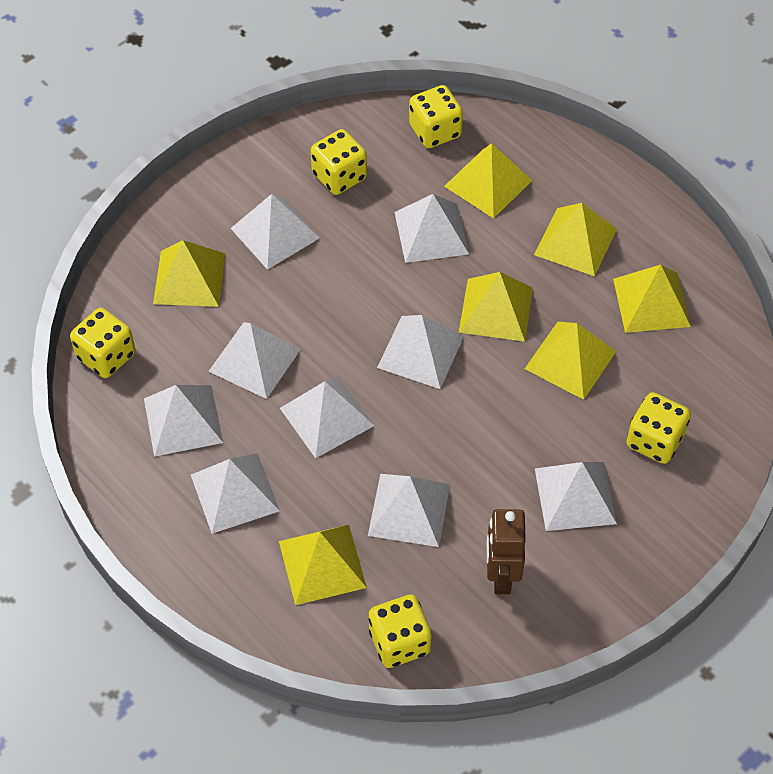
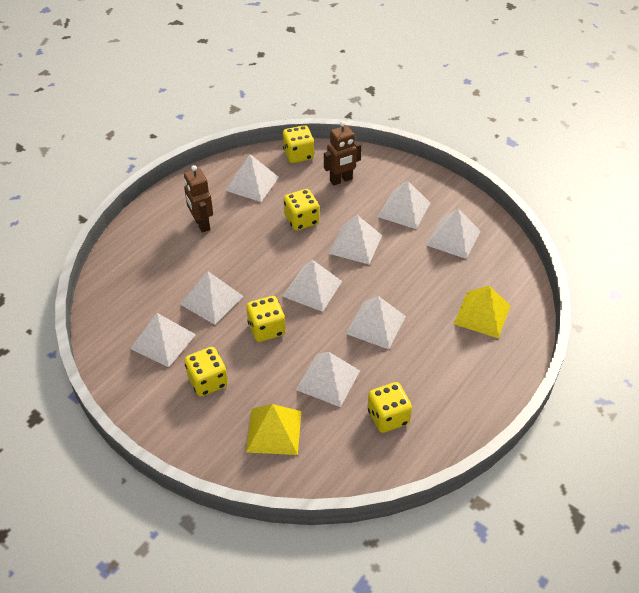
brown robot: 1 -> 2
yellow pyramid: 7 -> 2

